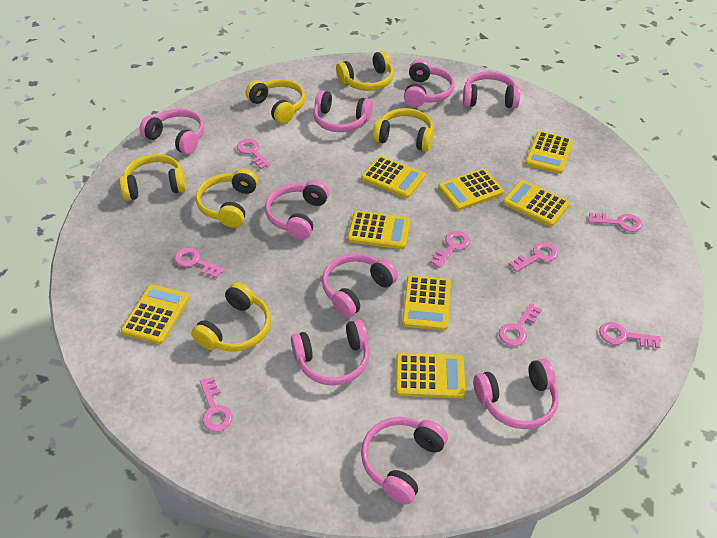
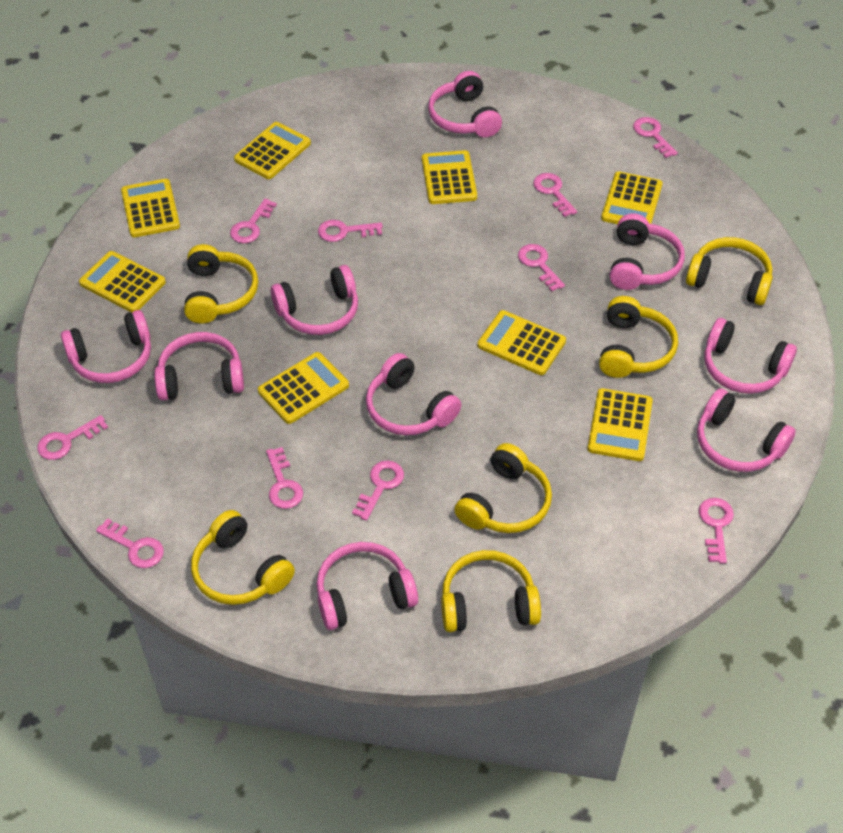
pink key: 8 -> 10

